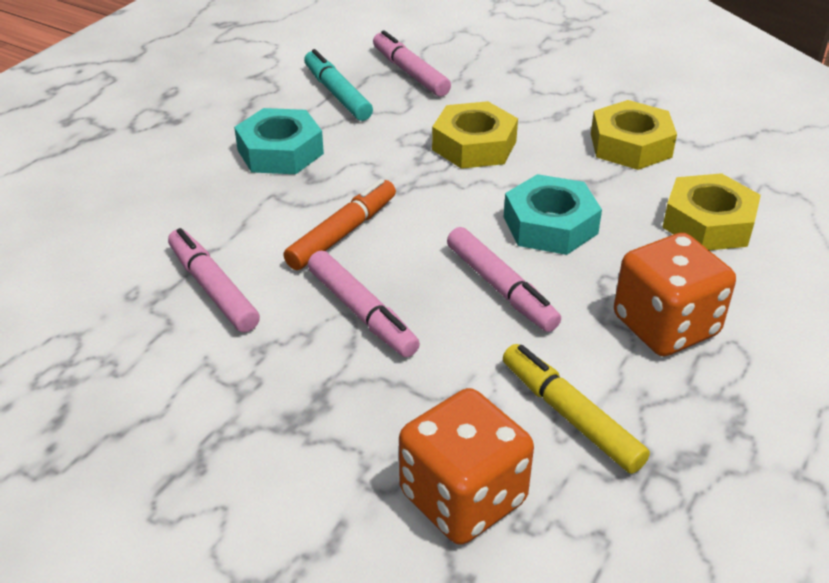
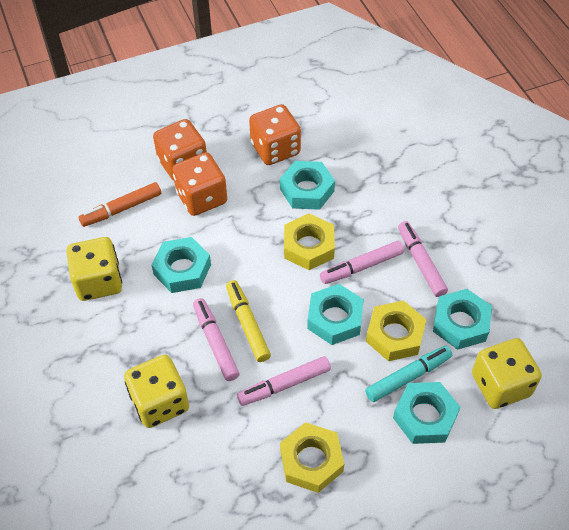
orange dice: 2 -> 3
turquoise nut: 2 -> 5
yellow dice: 0 -> 3

